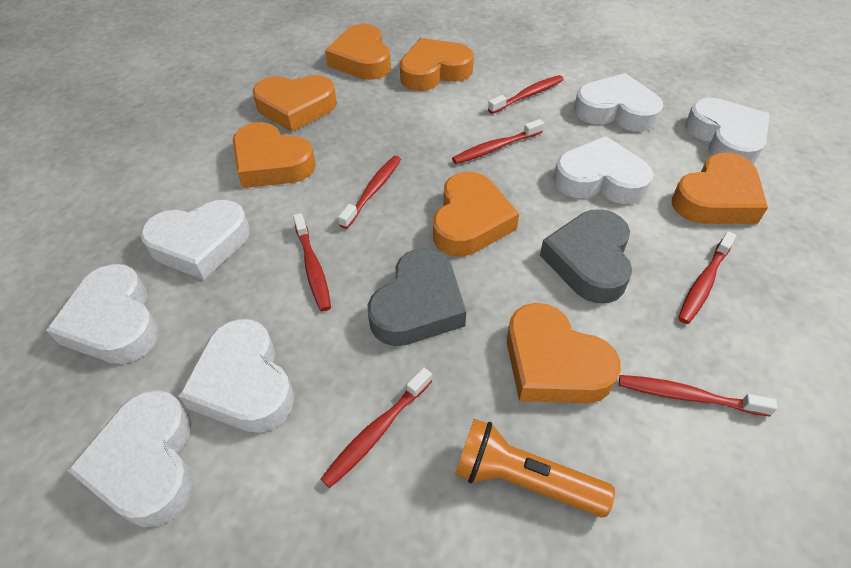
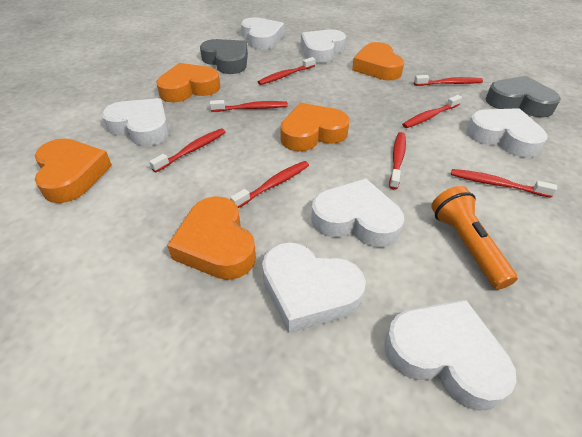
orange heart: 7 -> 5
red toothbrush: 7 -> 8

